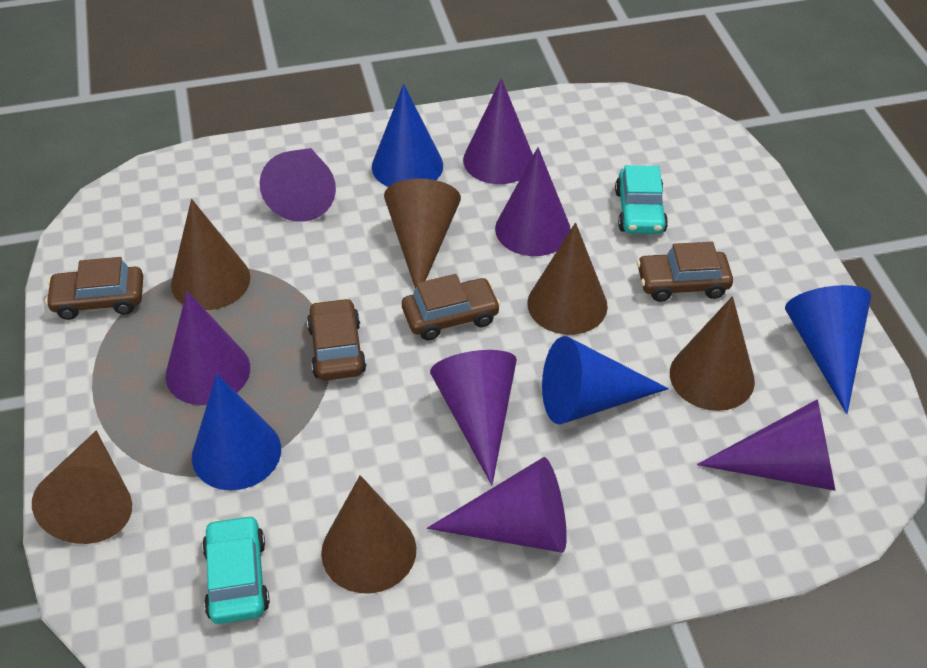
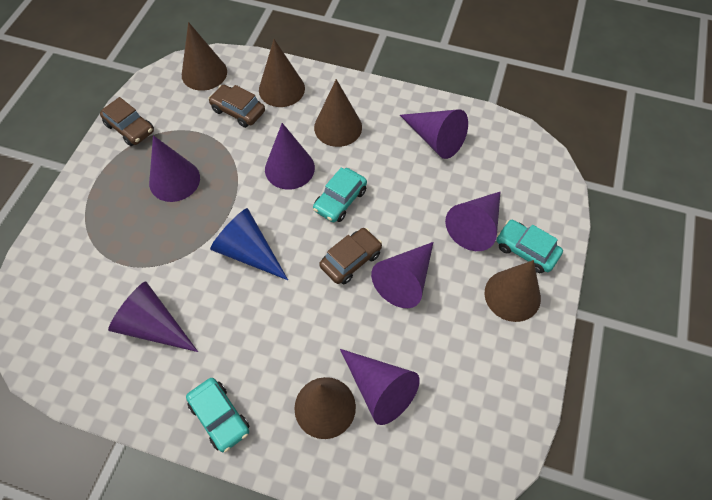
blue cone: 4 -> 1
brown car: 4 -> 3
brown cone: 6 -> 5
turquoise car: 2 -> 3

